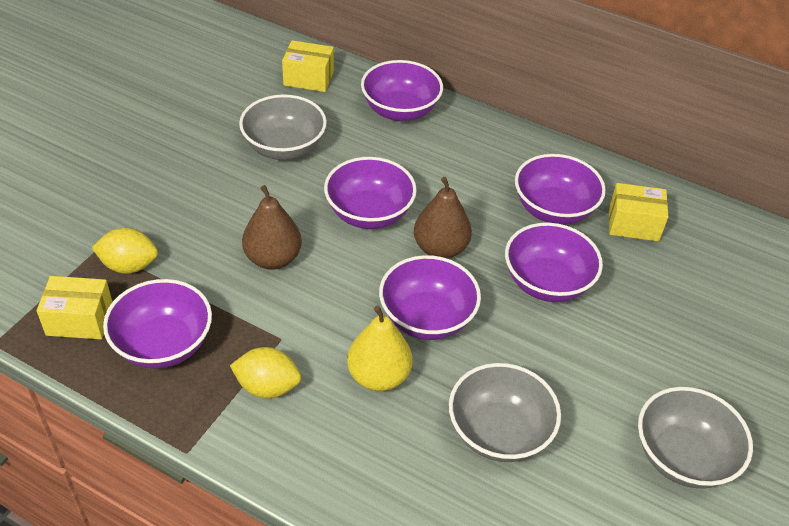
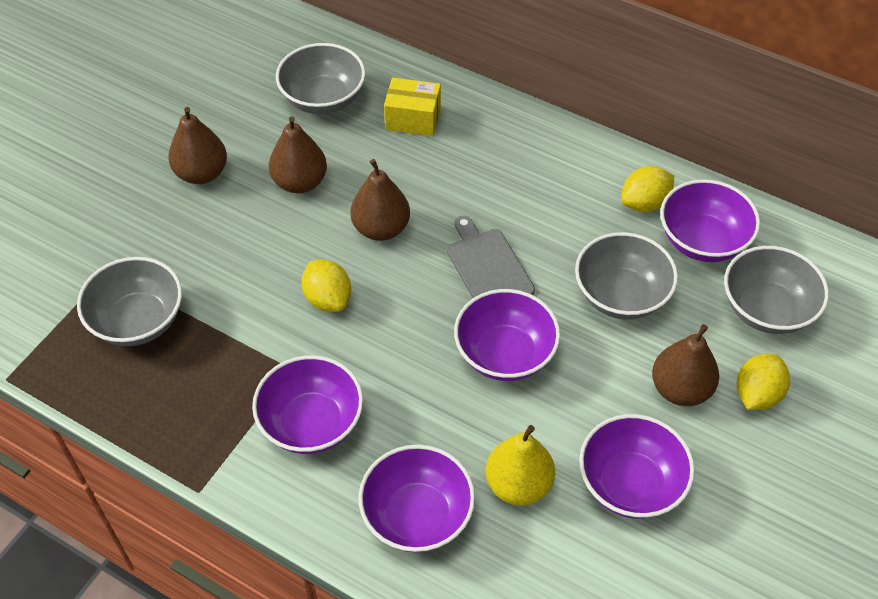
brown pear: 2 -> 4
grey bowl: 3 -> 4
grey cutting board: 0 -> 1
purple bowl: 6 -> 5
yellow box: 3 -> 1
yellow lemon: 2 -> 3

